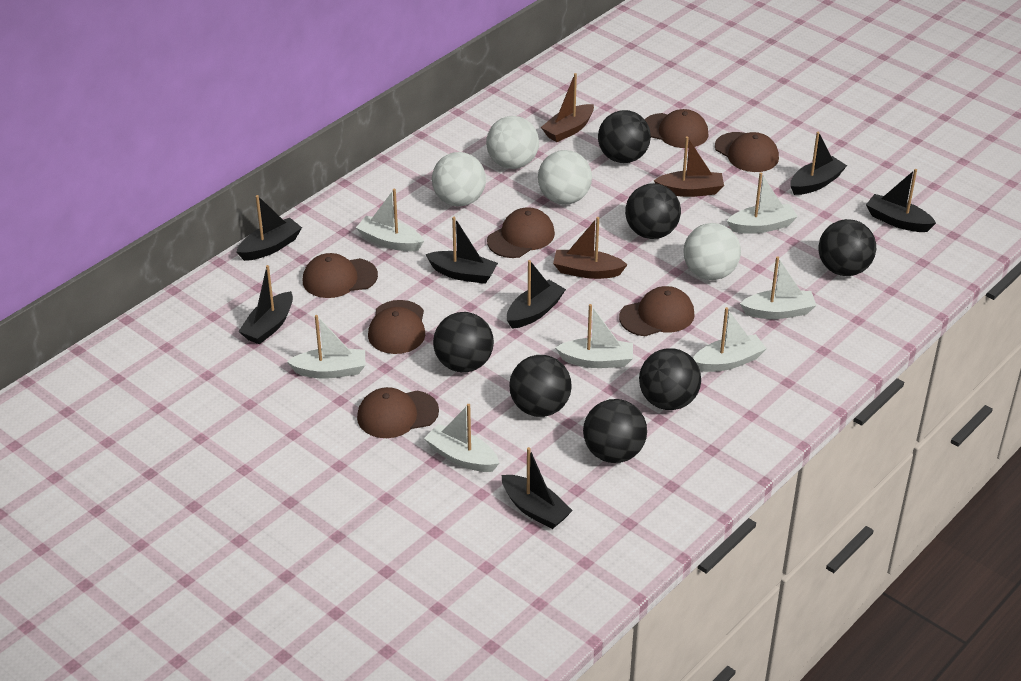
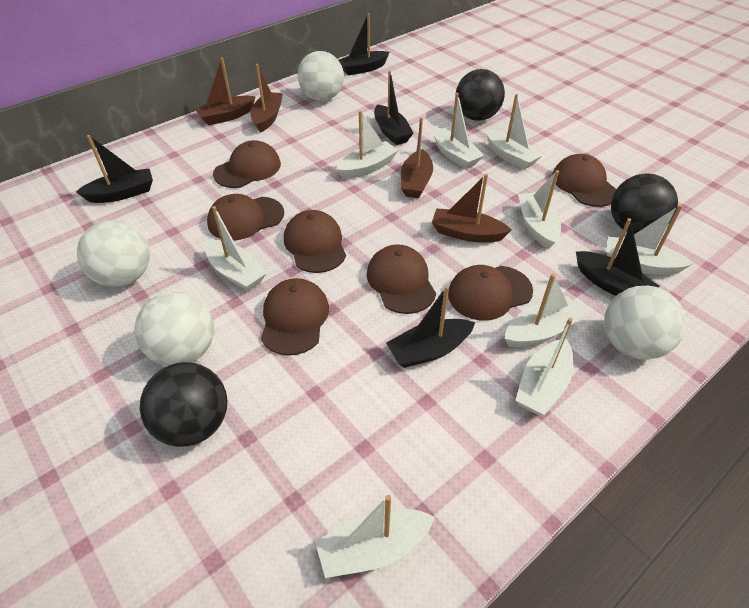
black ball: 7 -> 3
black boat: 7 -> 5
brown boat: 3 -> 4
white boat: 7 -> 9

